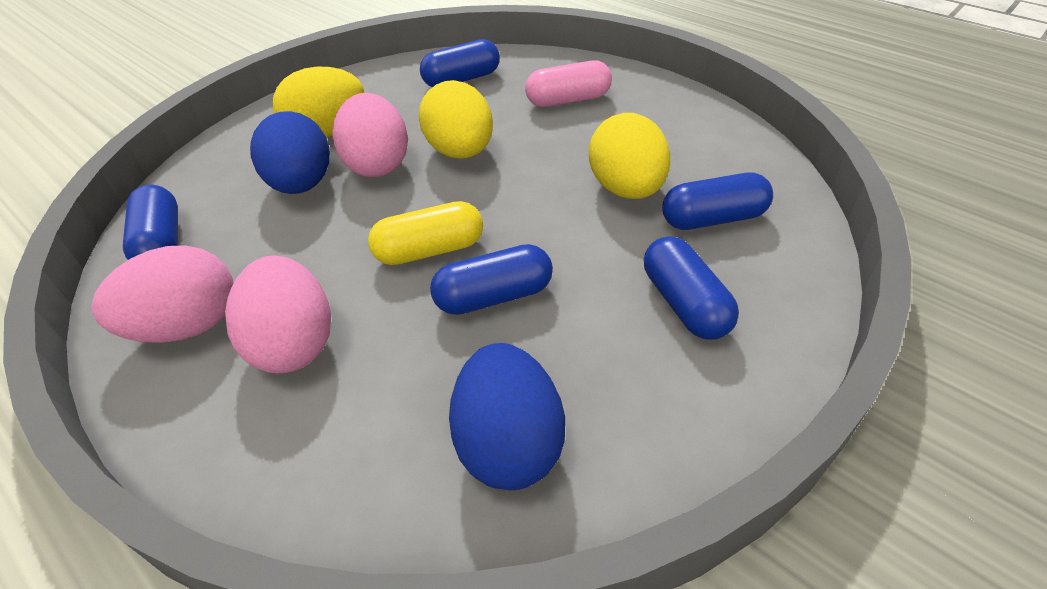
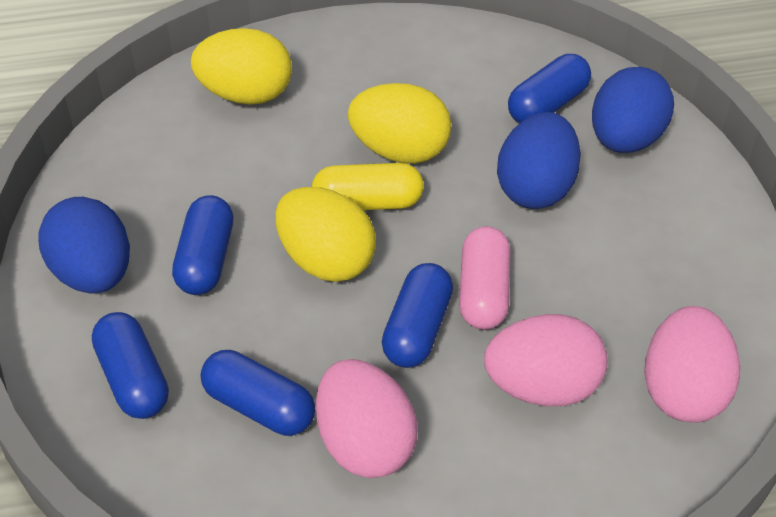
blue egg: 2 -> 3

